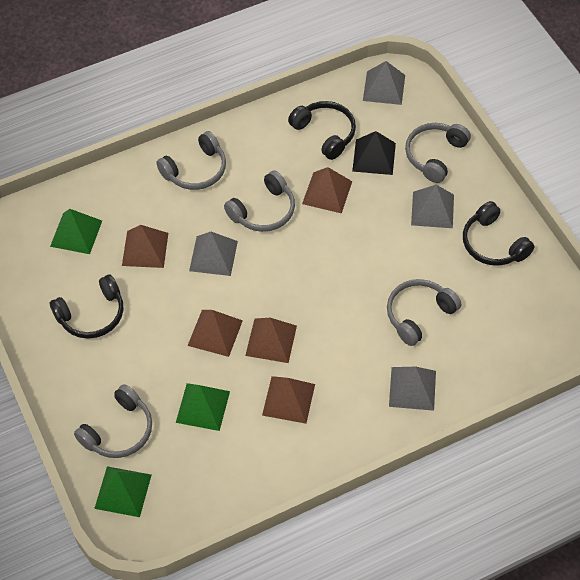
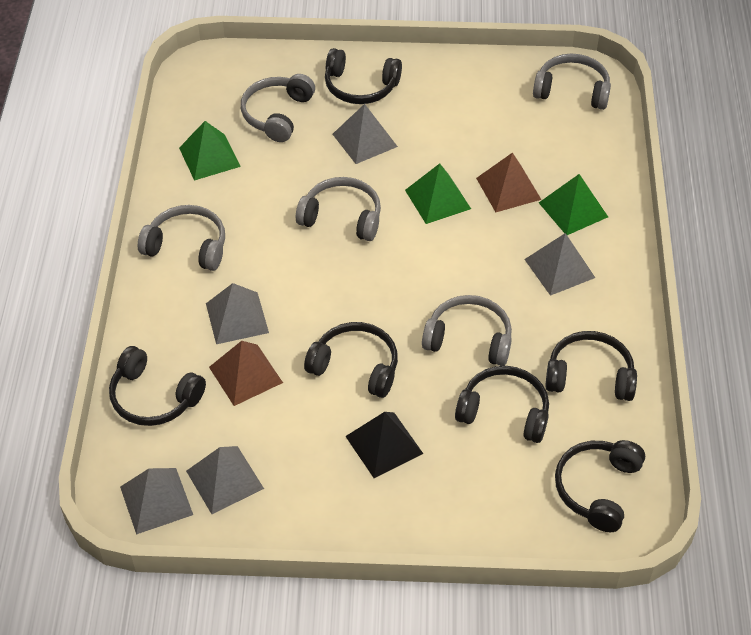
black headphones: 3 -> 6
brown pyramid: 5 -> 2
grey pyramid: 4 -> 5

